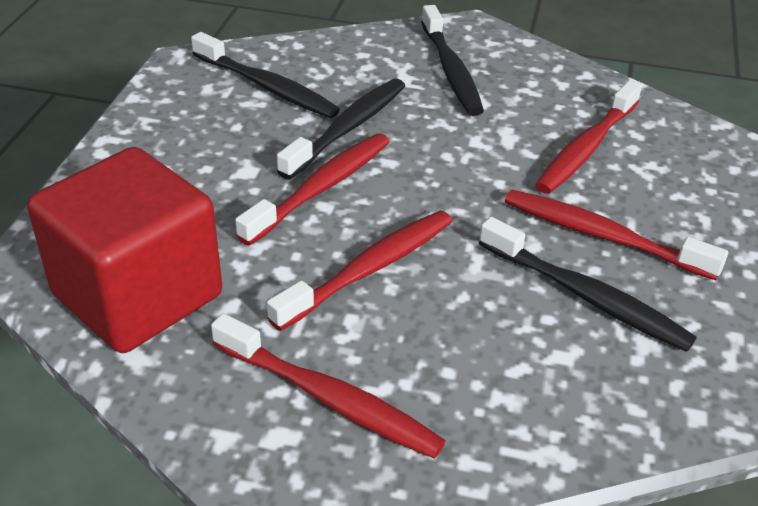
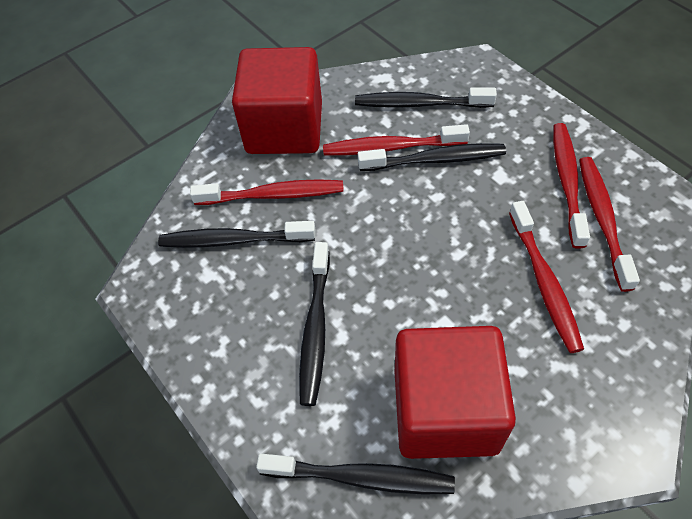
black toothbrush: 4 -> 5
red cube: 1 -> 2

